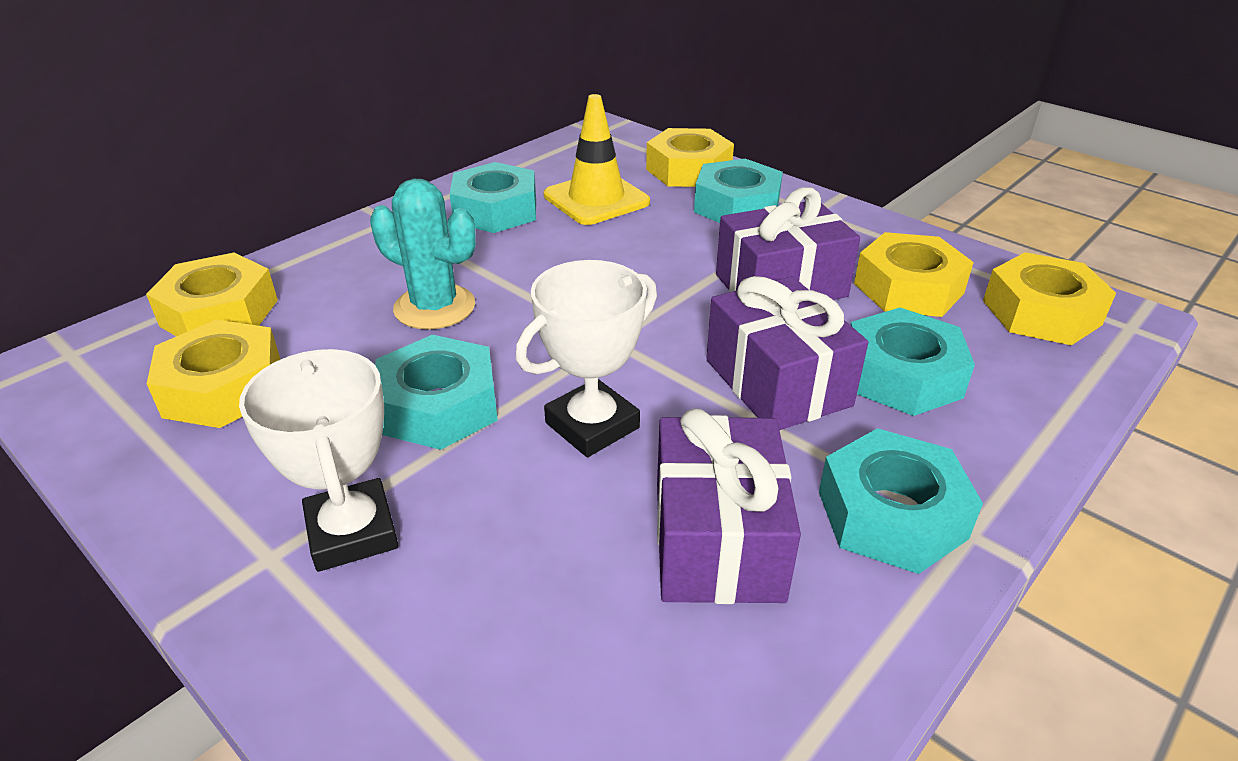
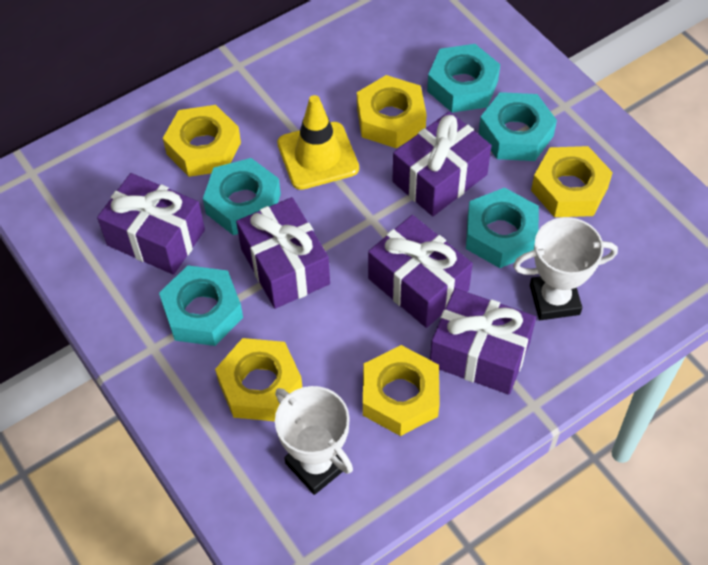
purple gift: 3 -> 5
turquoise cactus: 1 -> 0

